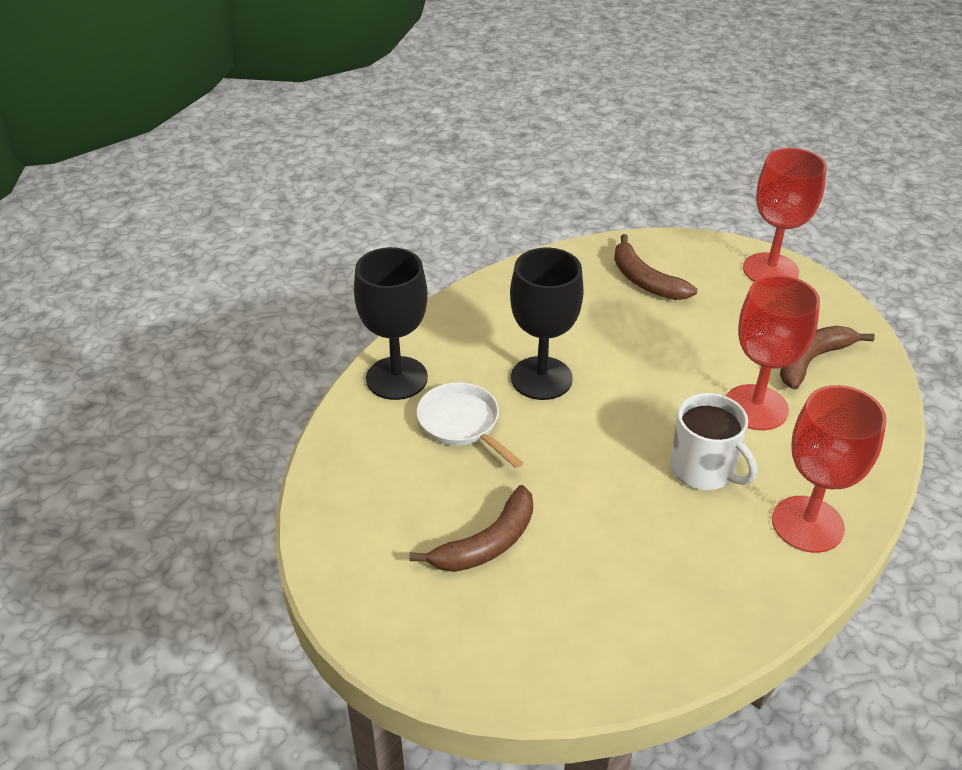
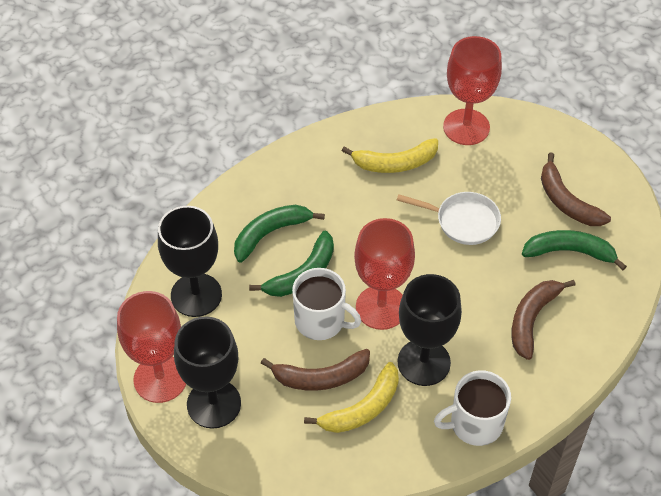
black goblet: 2 -> 3
green banana: 0 -> 3
white mug: 1 -> 2
yellow banana: 0 -> 2

